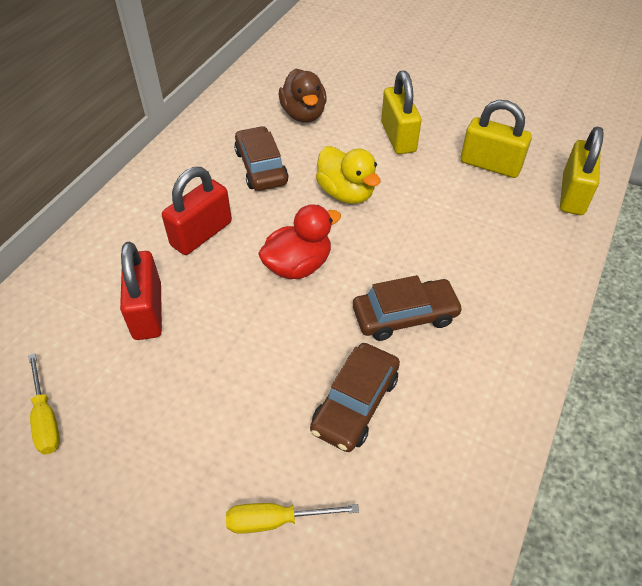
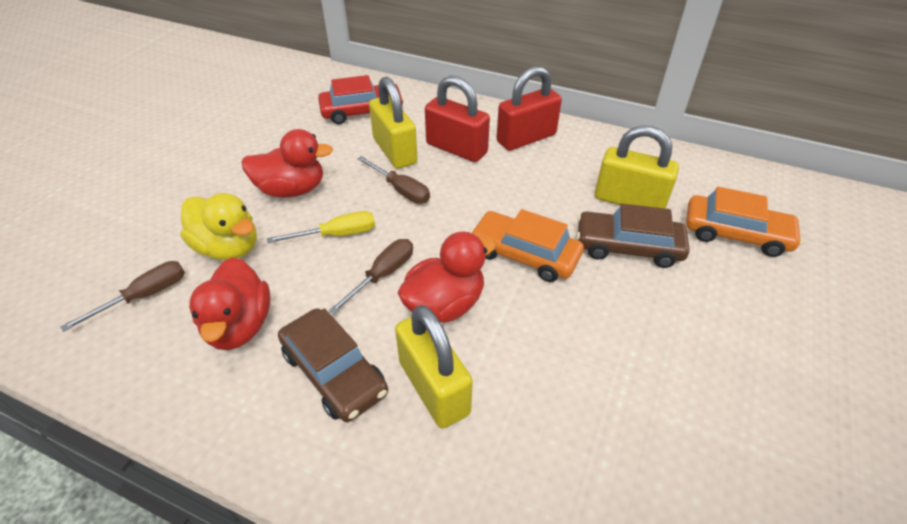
brown car: 3 -> 2
brown duck: 1 -> 0
brown screwdriver: 0 -> 3
orange car: 0 -> 2
red car: 0 -> 1
red duck: 1 -> 3
yellow screwdriver: 2 -> 1

